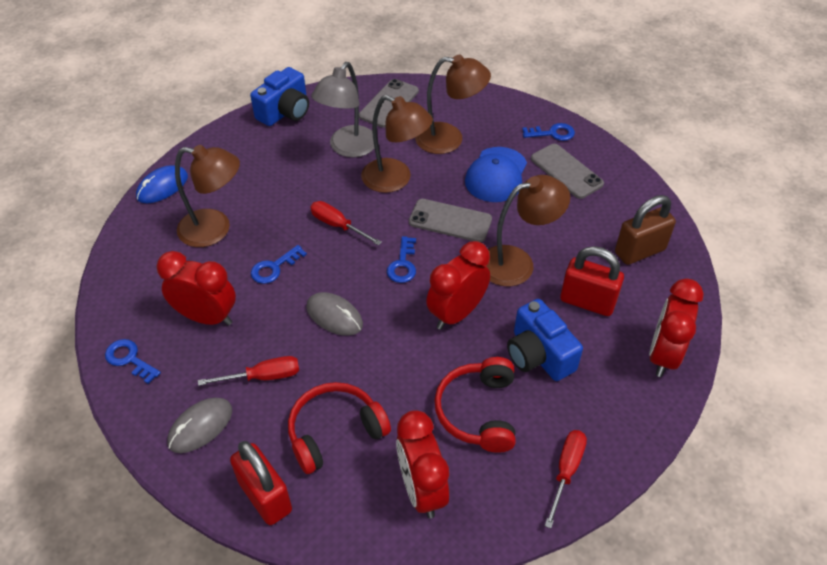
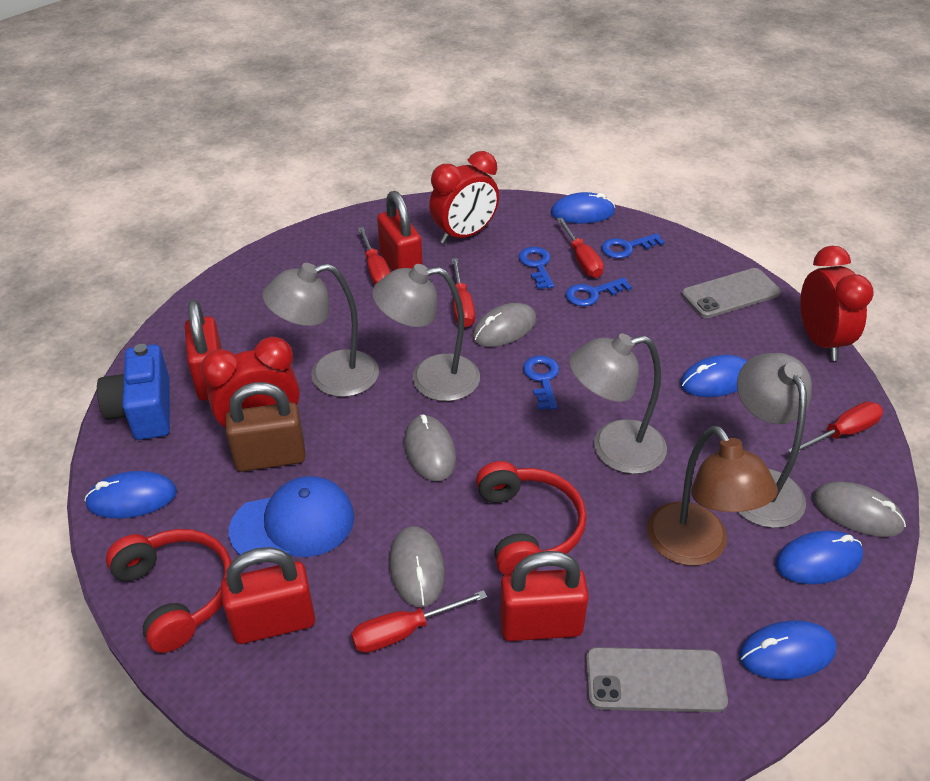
blue camera: 2 -> 1
blue mouse: 1 -> 5
brown lamp: 4 -> 1
grey lamp: 1 -> 4
grey mouse: 2 -> 4
grey phone: 3 -> 2
red clock: 4 -> 3
red padlock: 2 -> 4
red screwdriver: 3 -> 5

